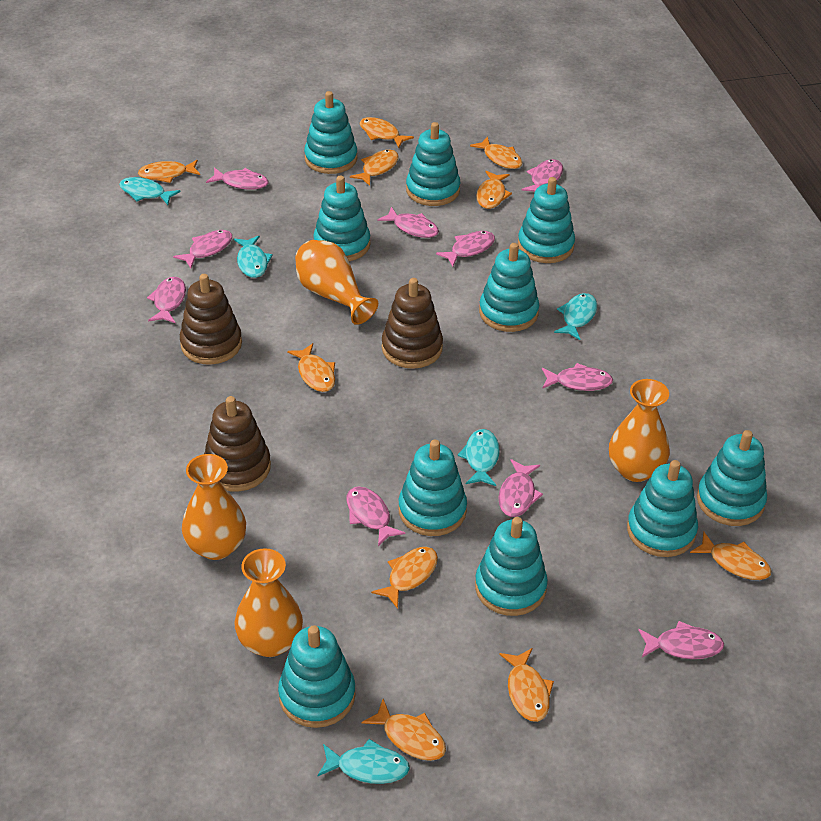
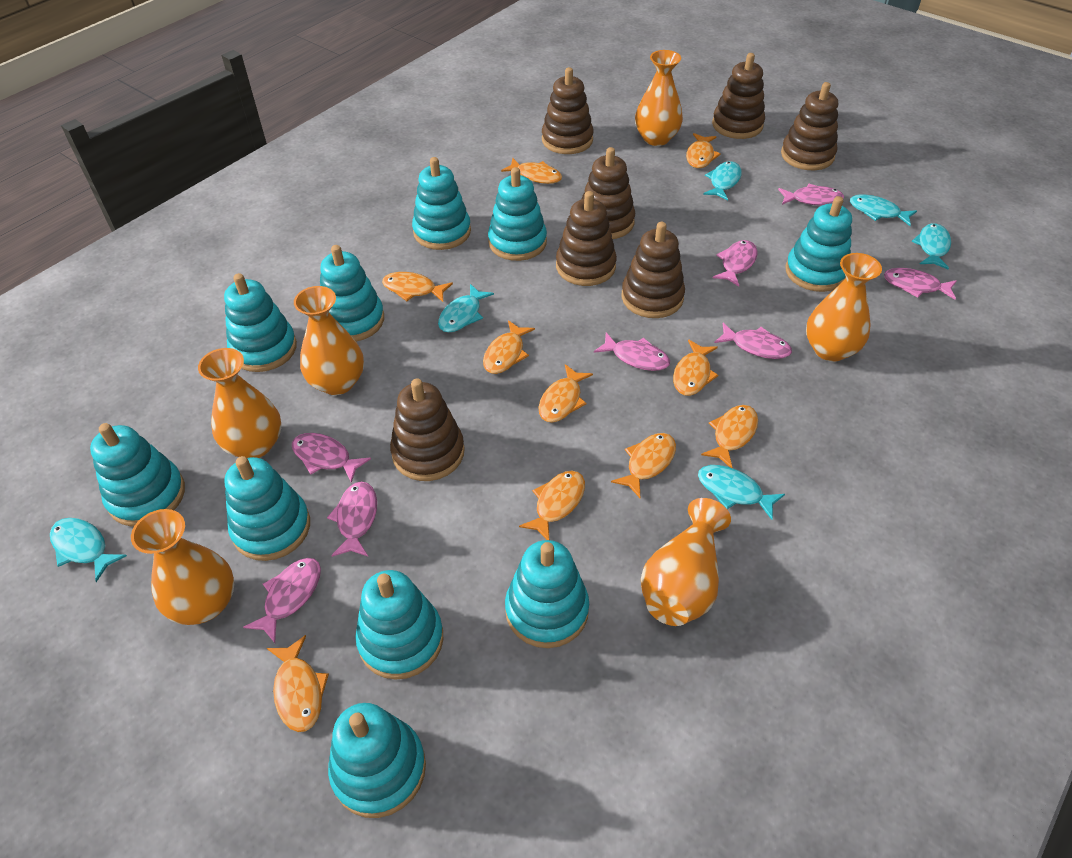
brown stacking toy: 3 -> 7
orange vase: 4 -> 6
pink fish: 10 -> 8
turquoise fish: 5 -> 6

